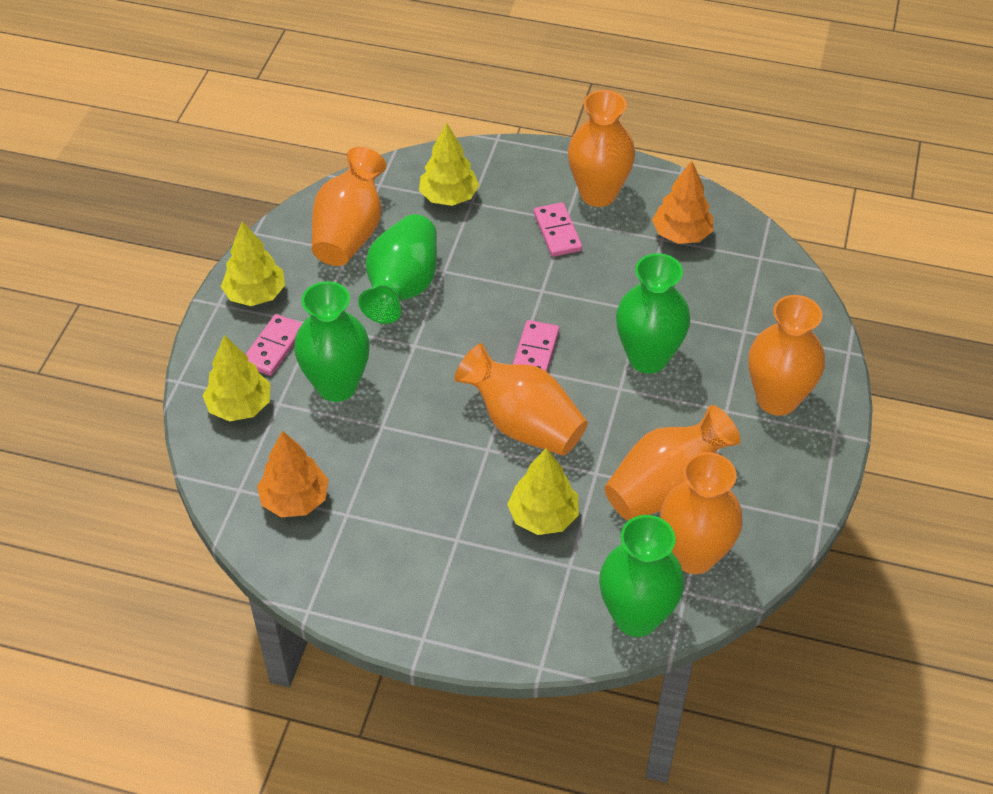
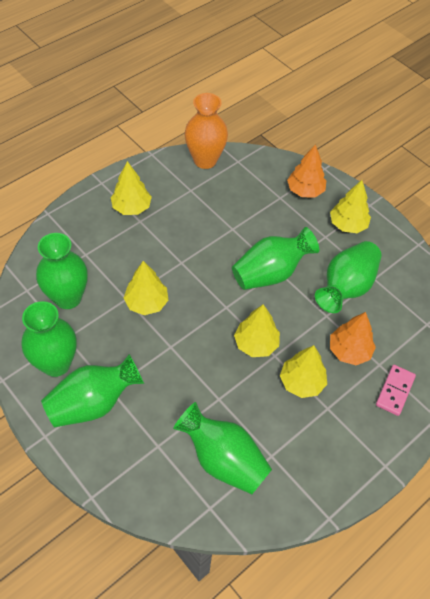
green vase: 4 -> 6
orange vase: 6 -> 1
pink domino: 3 -> 1
yellow tree: 4 -> 5

